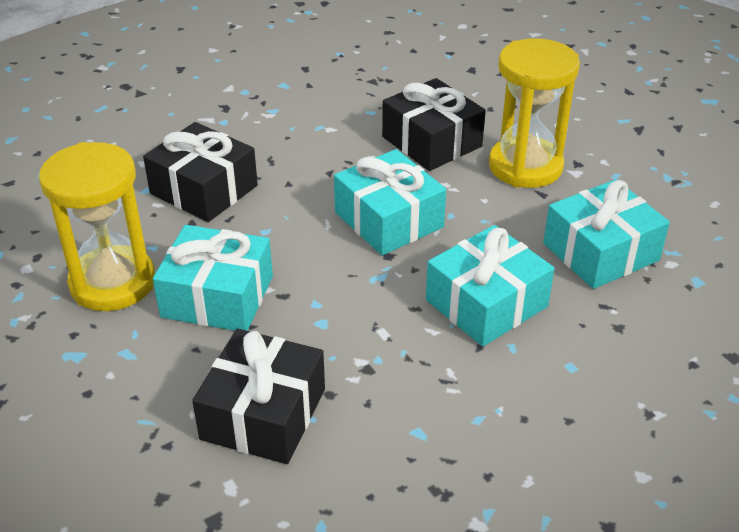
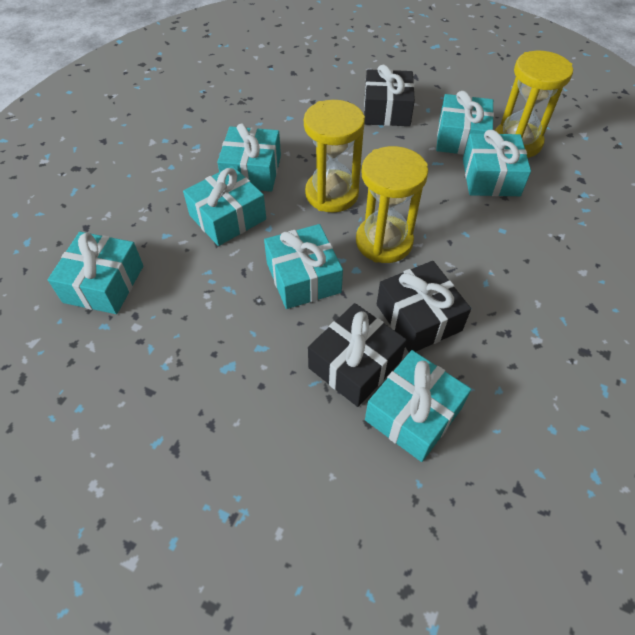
turquoise gift: 4 -> 7
yellow hourglass: 2 -> 3

